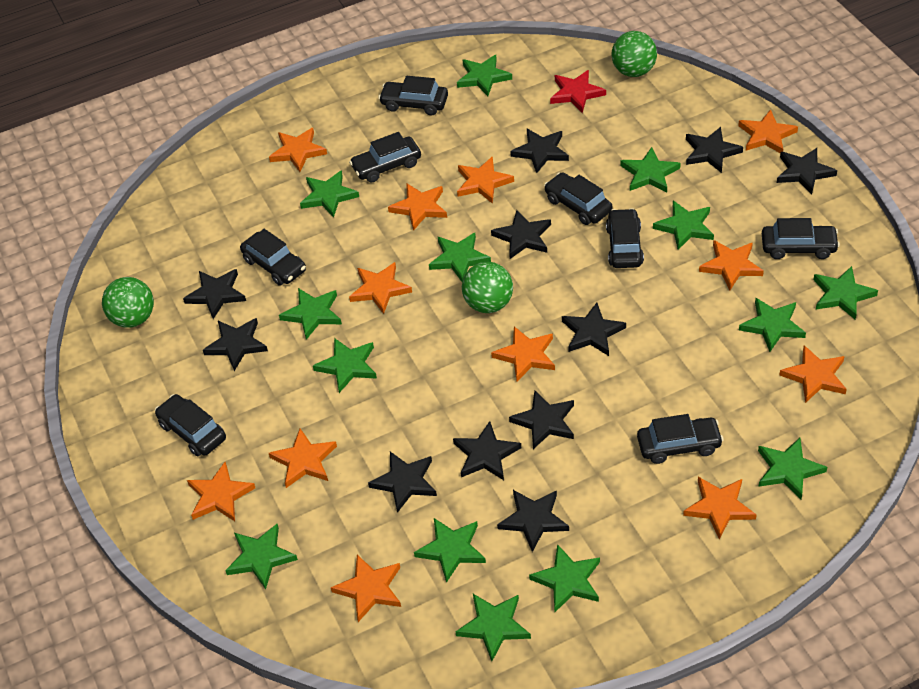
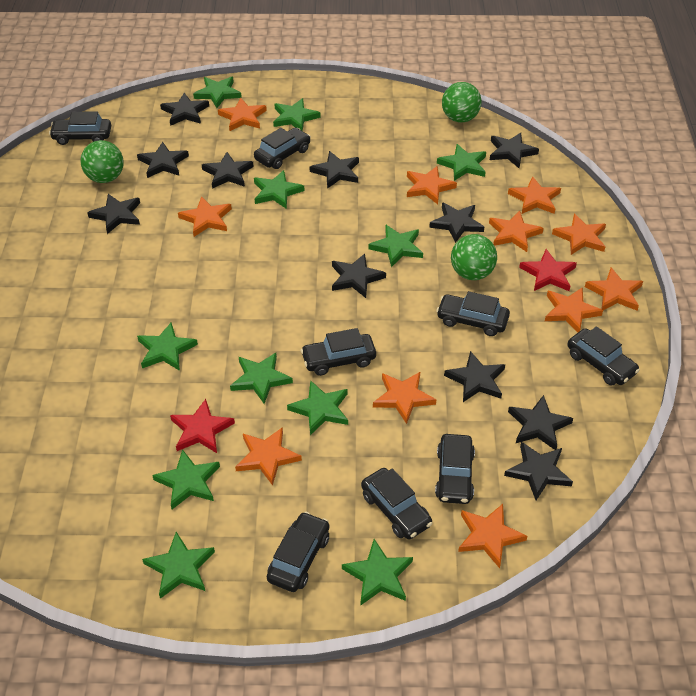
green star: 14 -> 11
orange star: 12 -> 11
red star: 1 -> 2

